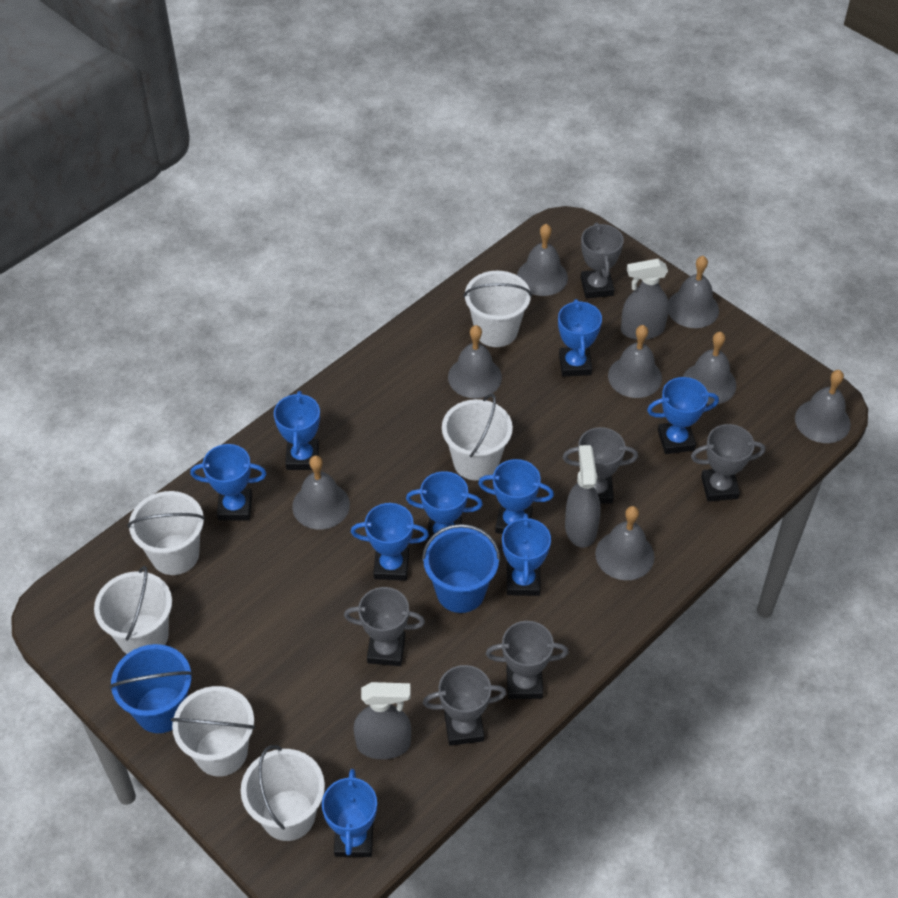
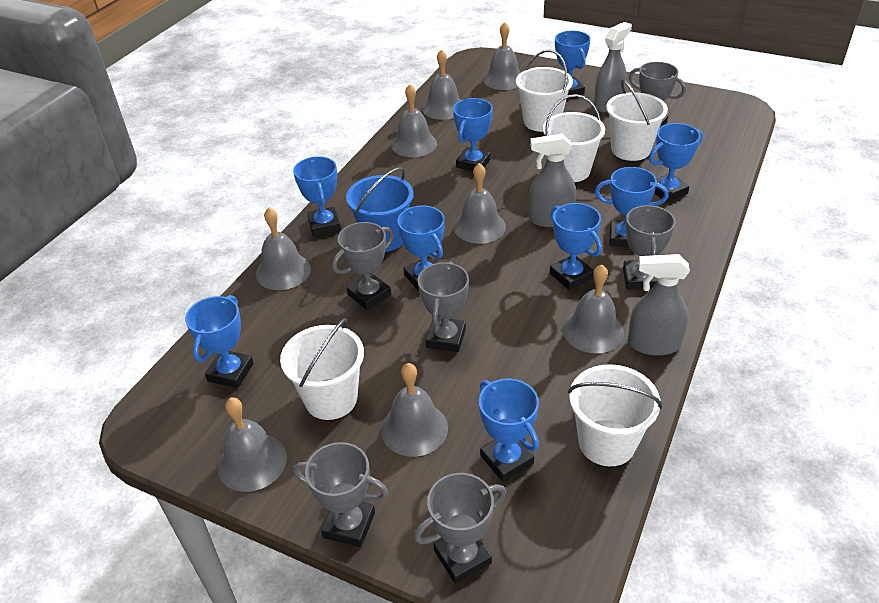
blue bucket: 2 -> 1
white bucket: 6 -> 5

